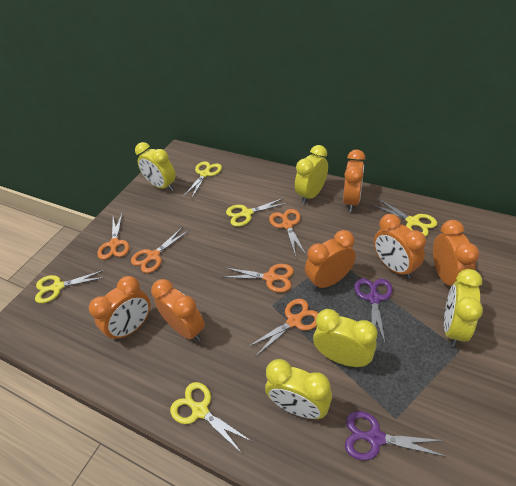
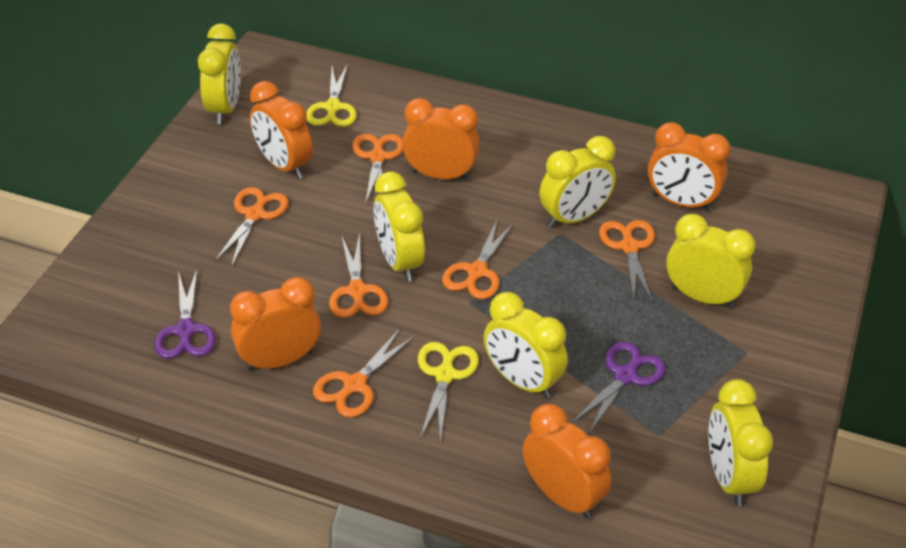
orange clock: 6 -> 5
orange scissors: 5 -> 6
yellow clock: 5 -> 6
yellow scissors: 5 -> 2

